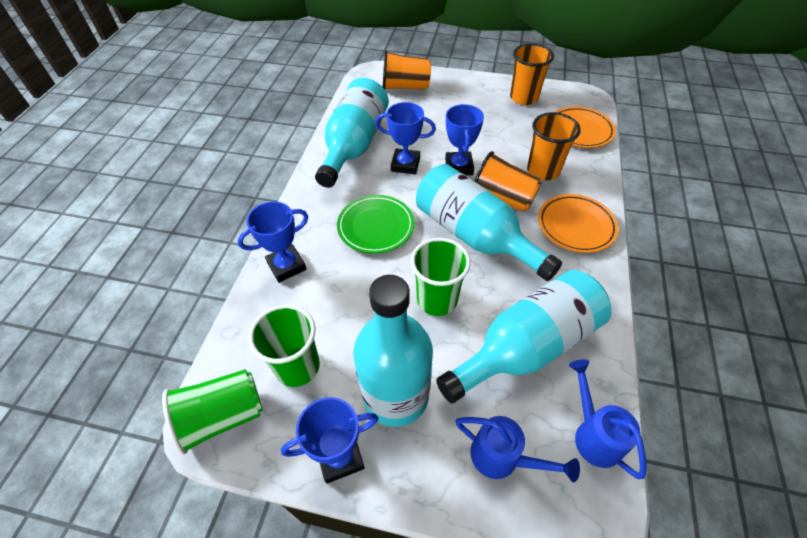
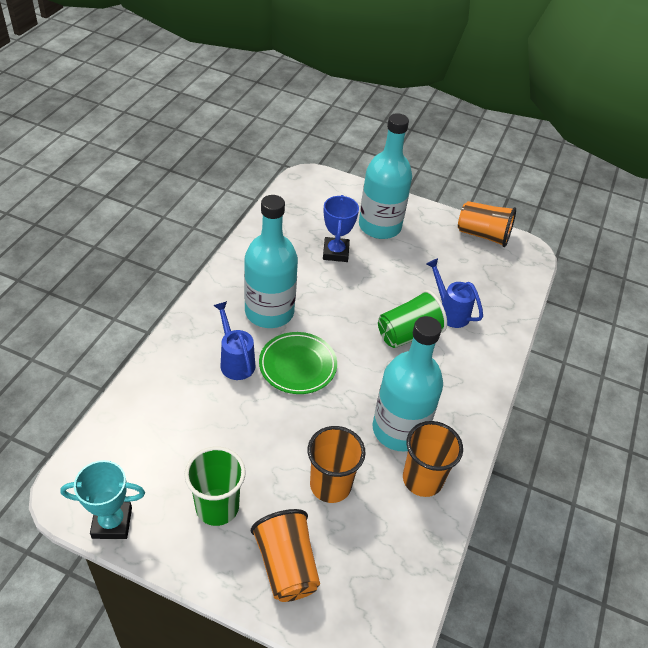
blue trophy: 4 -> 1
green cup: 3 -> 2
orange plate: 2 -> 0
turquoise bottle: 4 -> 3
turquoise trophy: 0 -> 1

